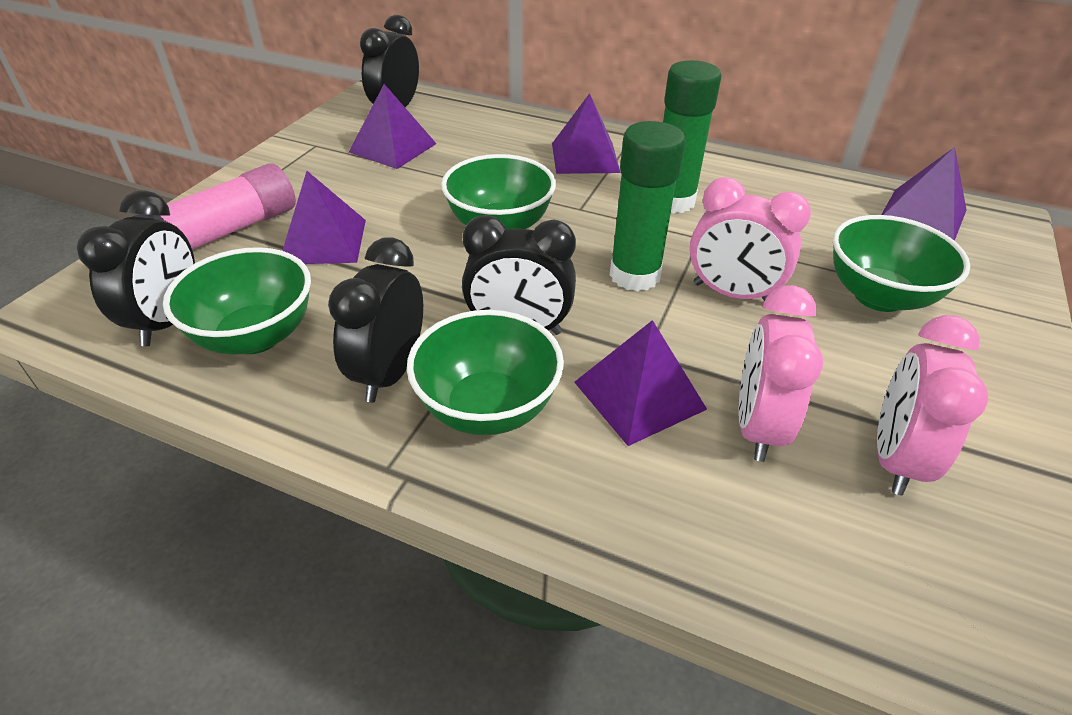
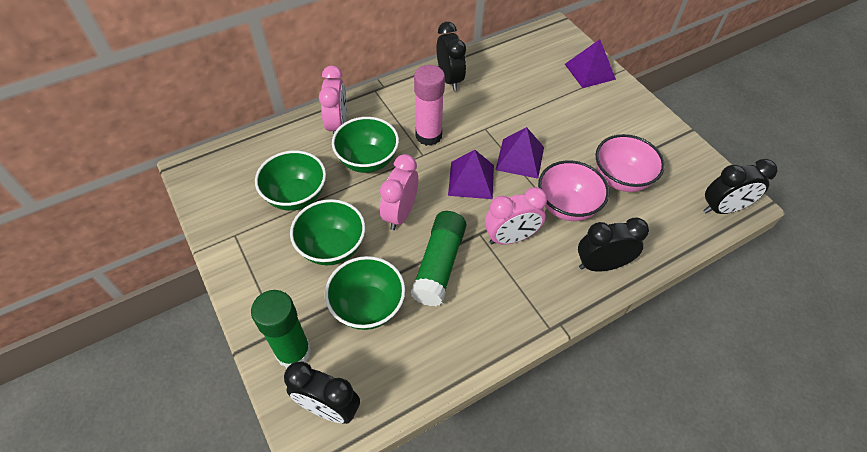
pink bowl: 0 -> 2
purple pyramid: 5 -> 3

